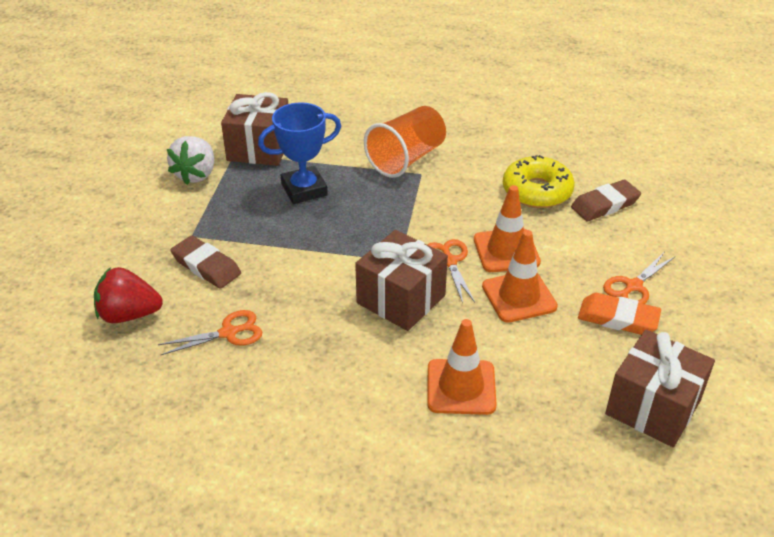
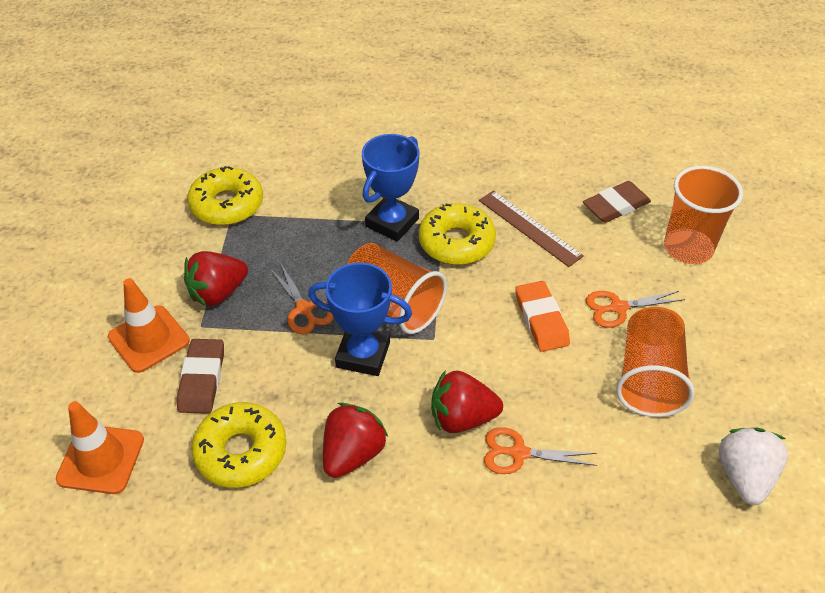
blue trophy: 1 -> 2
brown gift: 3 -> 0
brown ruler: 0 -> 1
orange cup: 1 -> 3
orange traffic cone: 3 -> 2
red strawberry: 1 -> 3
yellow donut: 1 -> 3

